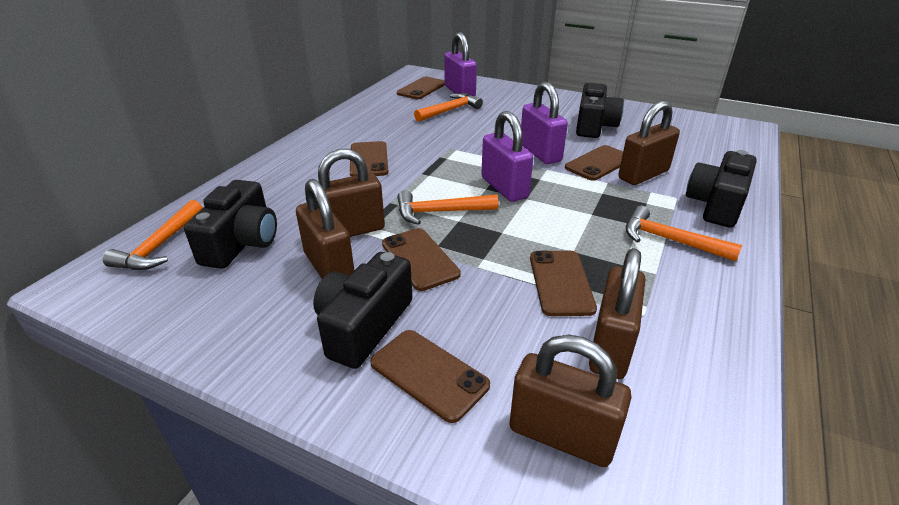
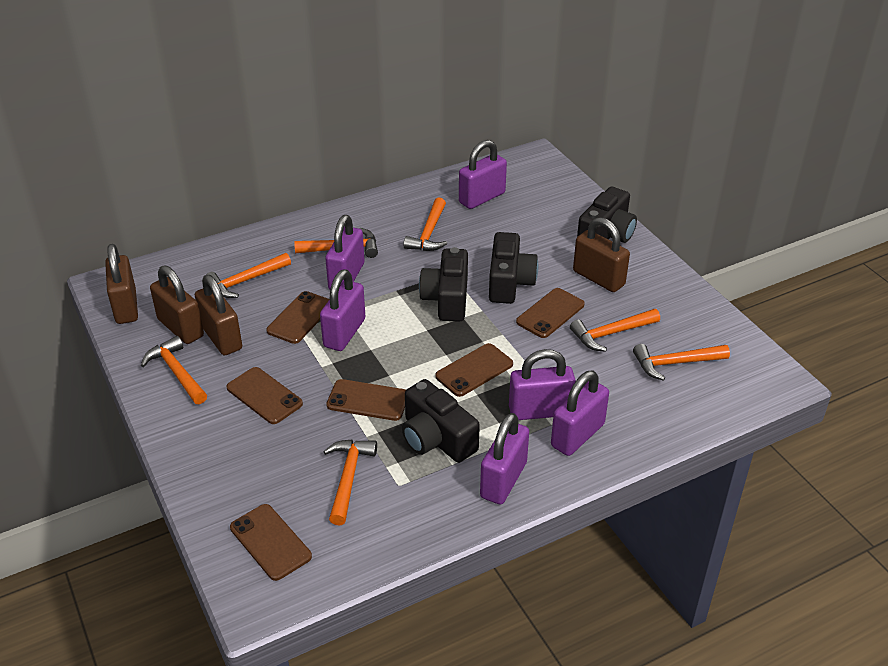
brown padlock: 5 -> 4
orange hammer: 4 -> 7
purple padlock: 3 -> 6

